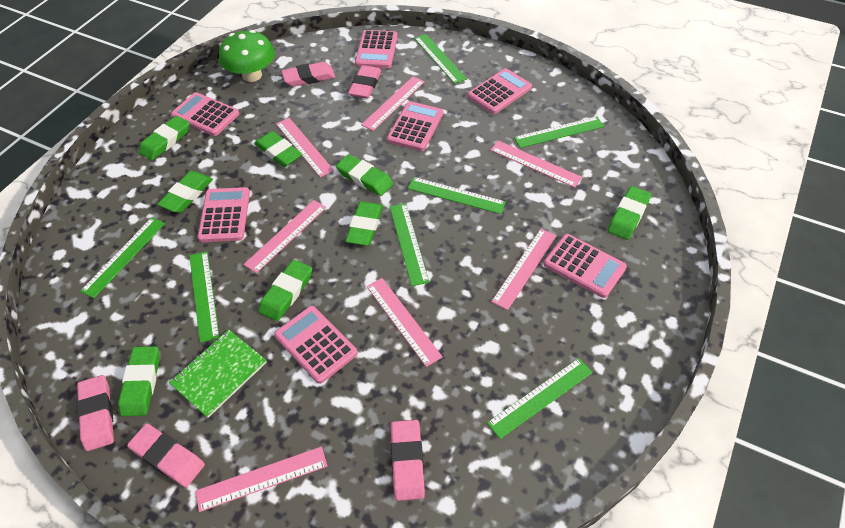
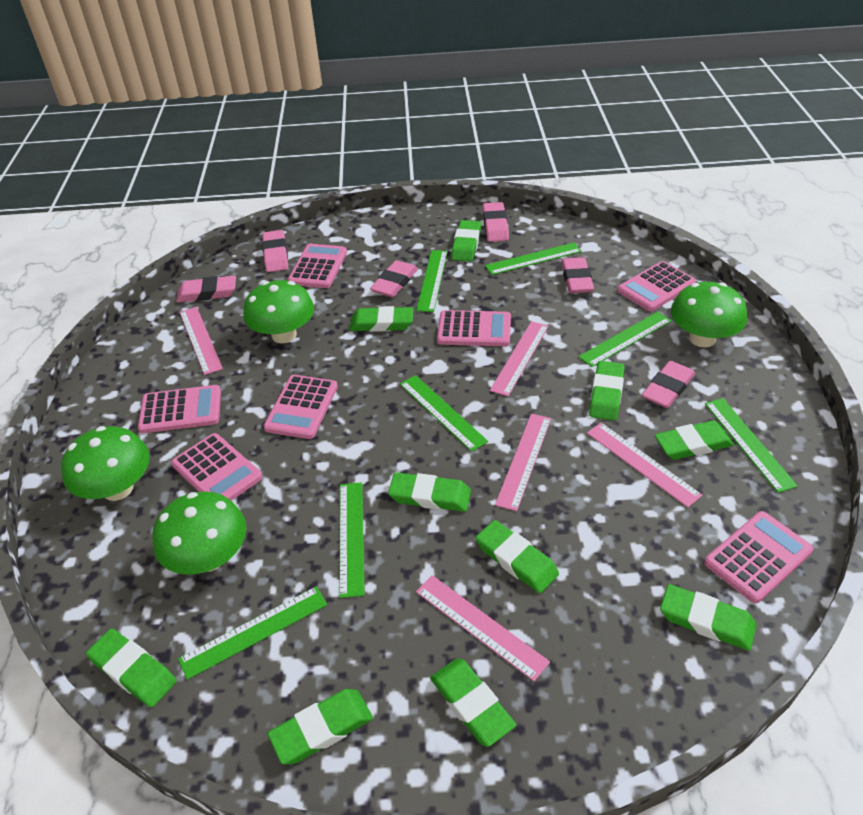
green eraser: 8 -> 10
green mushroom: 1 -> 4
green notebook: 1 -> 0
pink eraser: 5 -> 6
pink ruler: 7 -> 5

